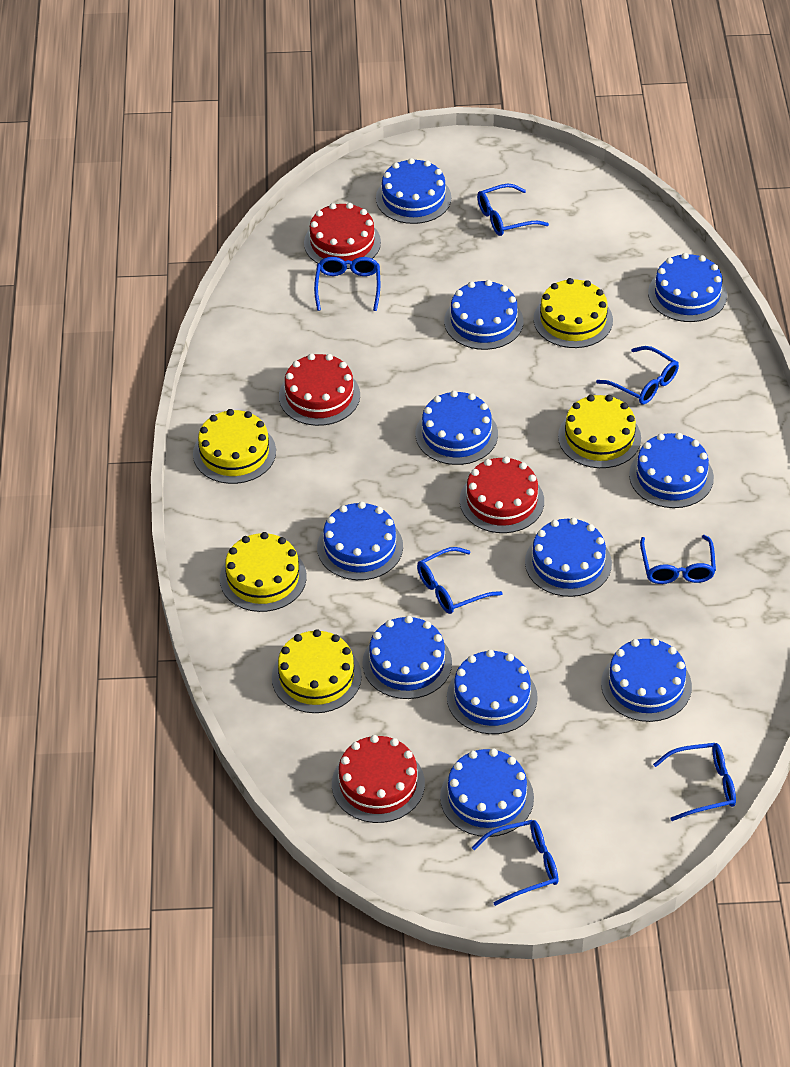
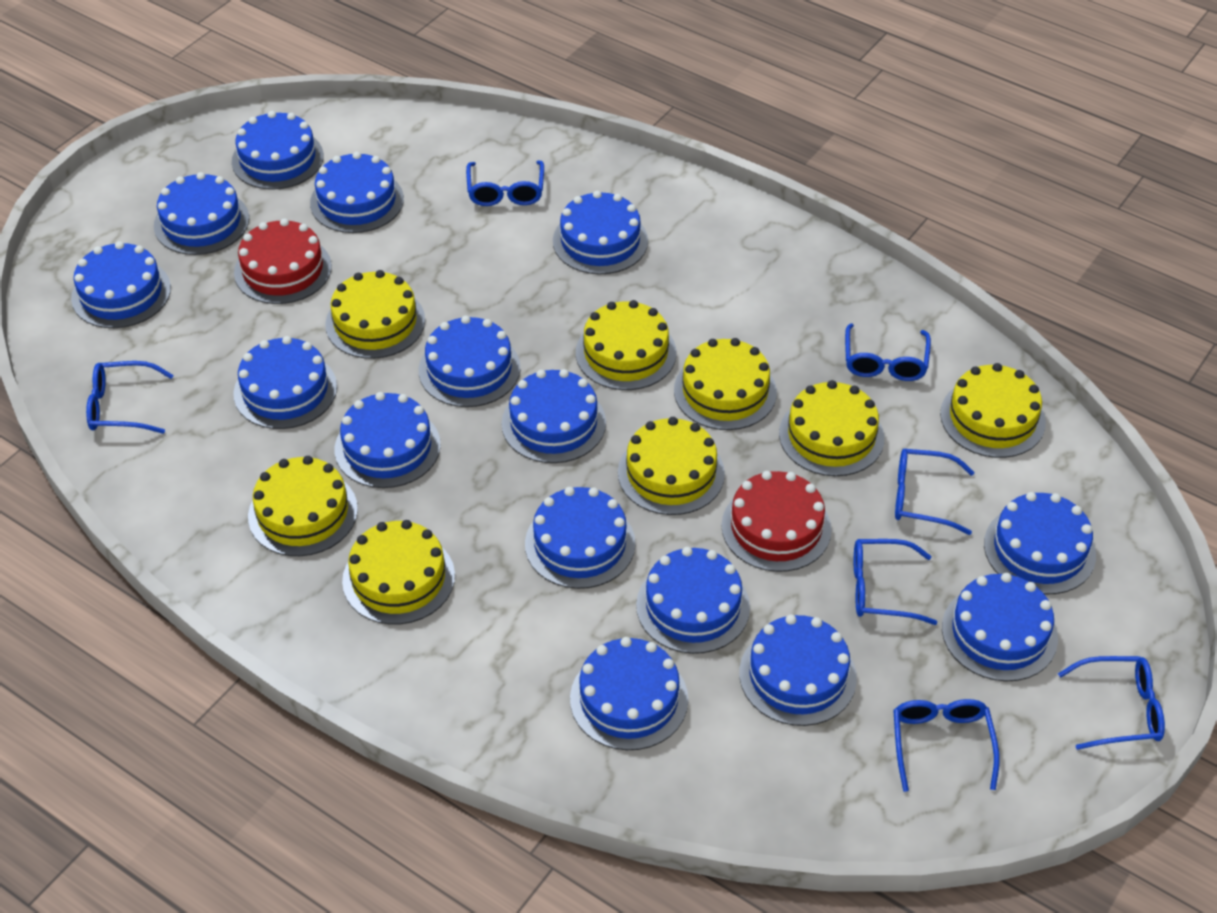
blue cake: 11 -> 15
red cake: 4 -> 2
yellow cake: 5 -> 8

